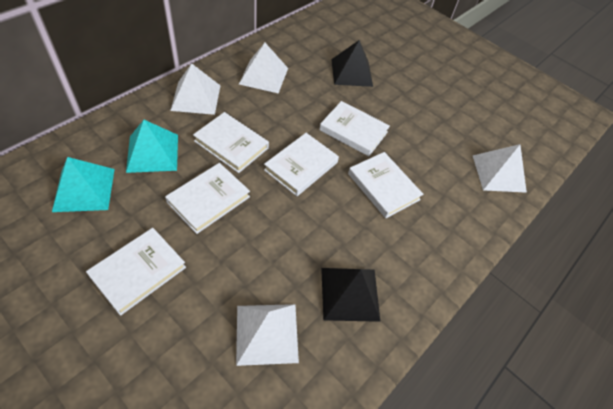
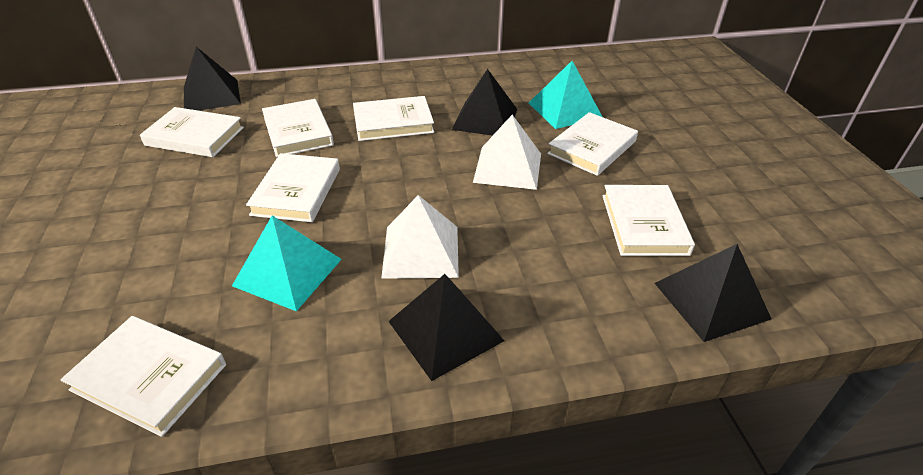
black pyramid: 2 -> 4
white book: 6 -> 7
white pyramid: 4 -> 2

